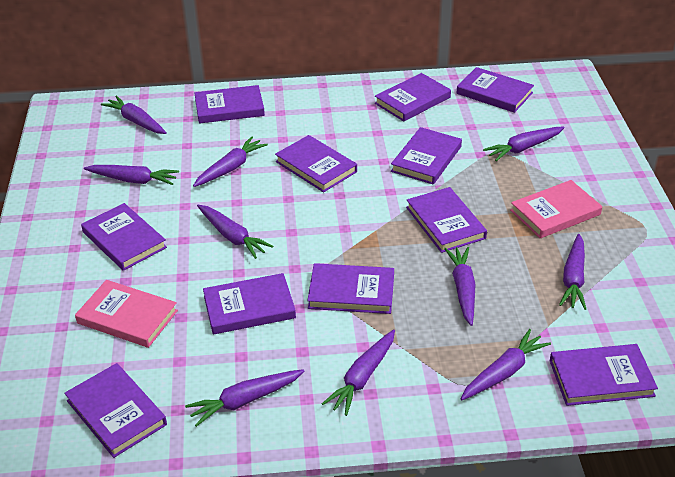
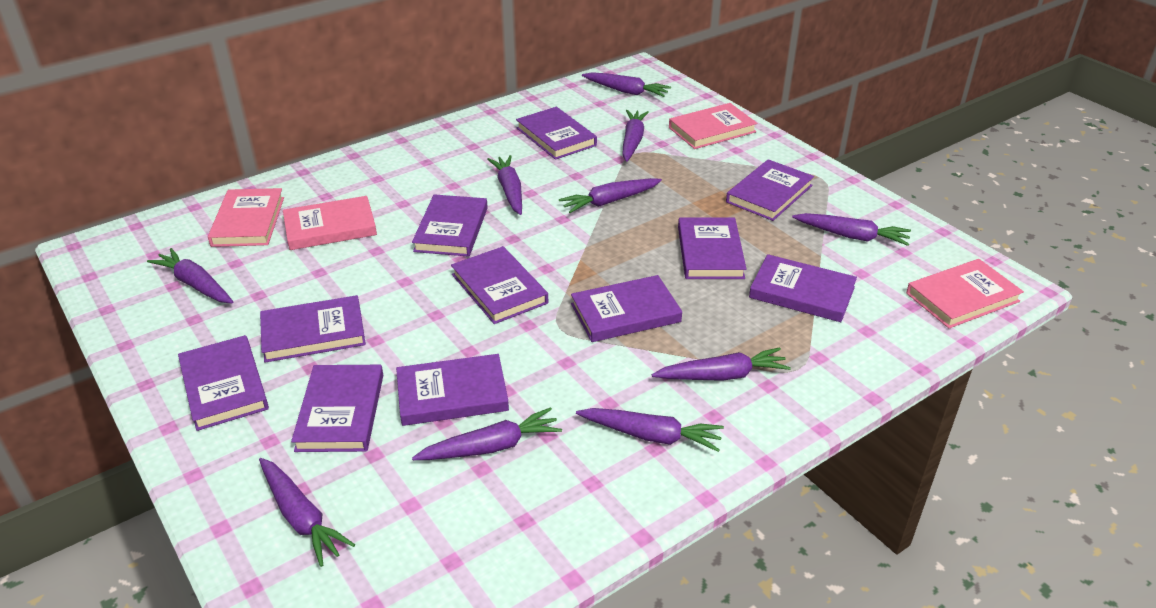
pink book: 2 -> 4

